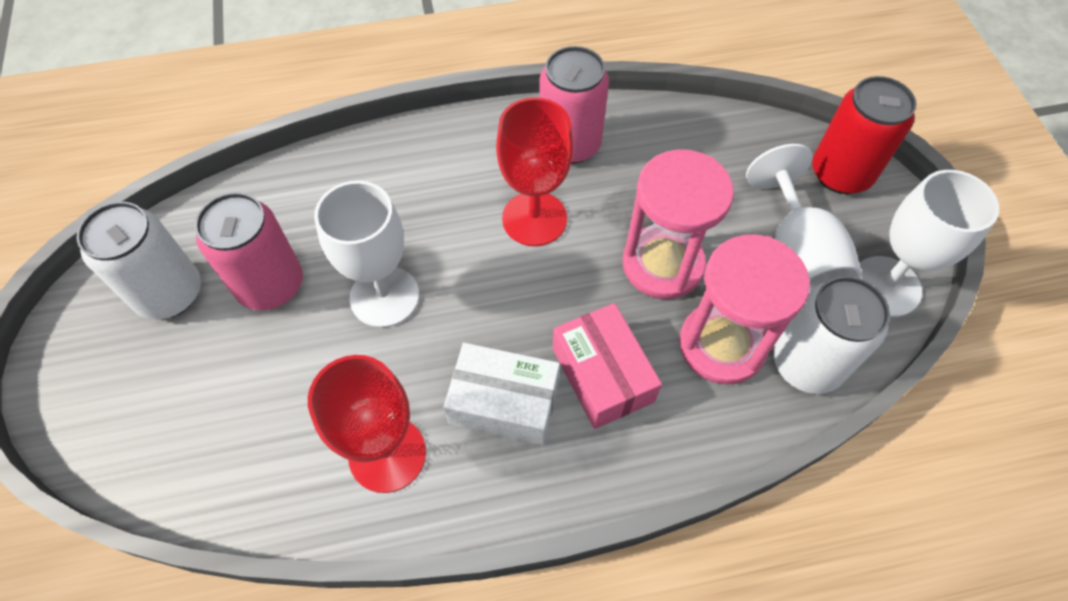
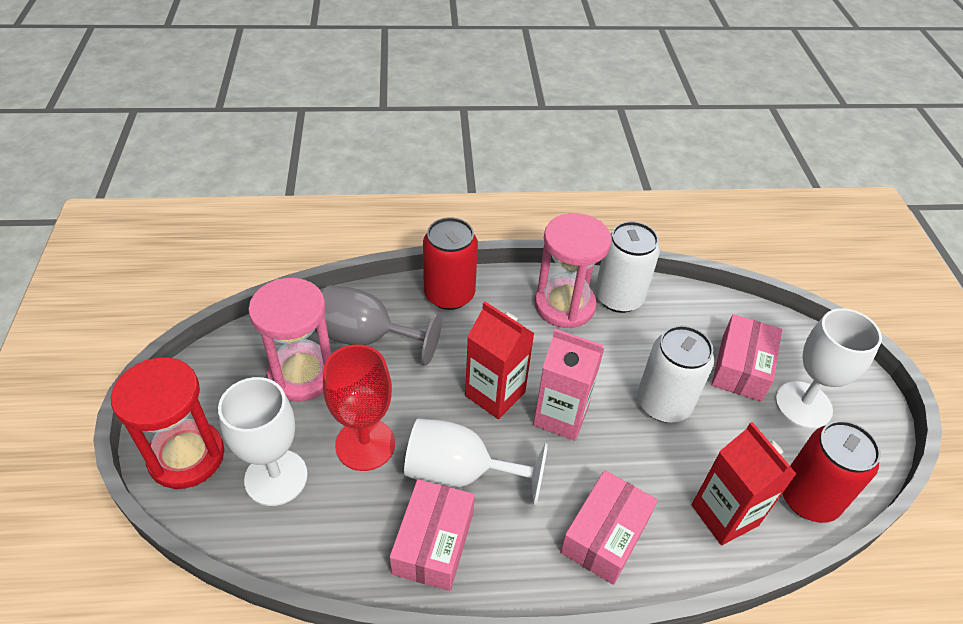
grey goblet: 0 -> 1
pink box: 1 -> 3
pink can: 2 -> 0
pink carton: 0 -> 1
red can: 1 -> 2
red carton: 0 -> 2
red goblet: 2 -> 1
red hourglass: 0 -> 1
white box: 1 -> 0

